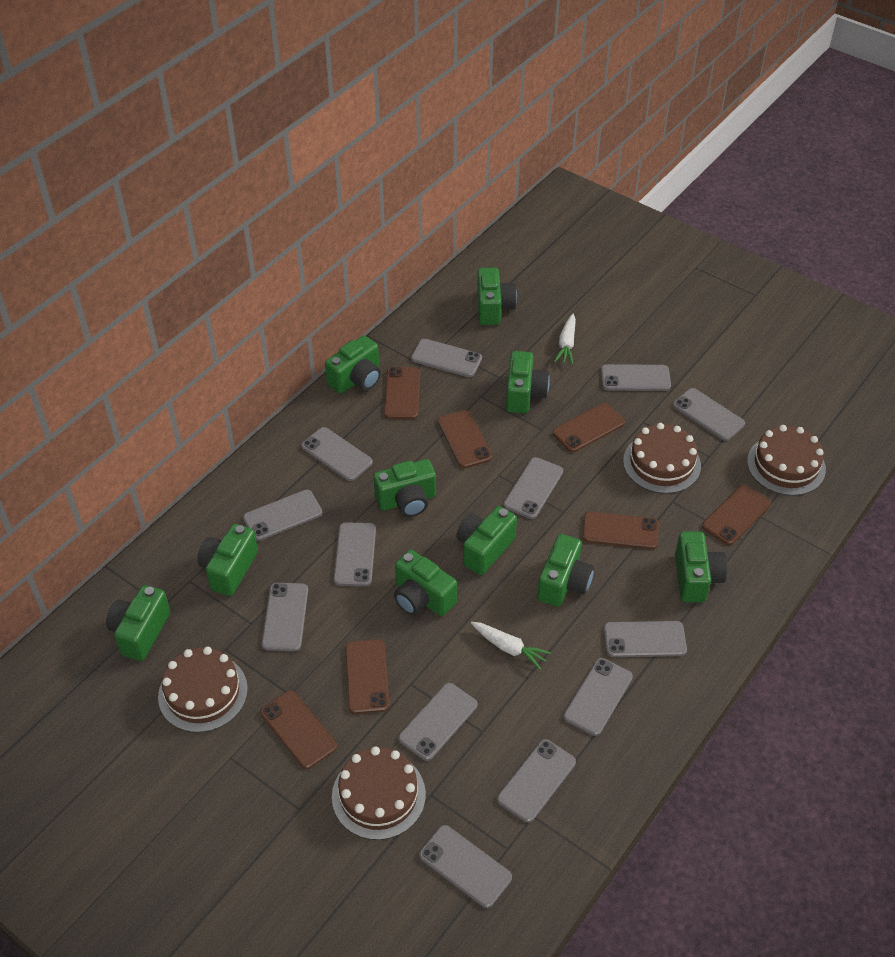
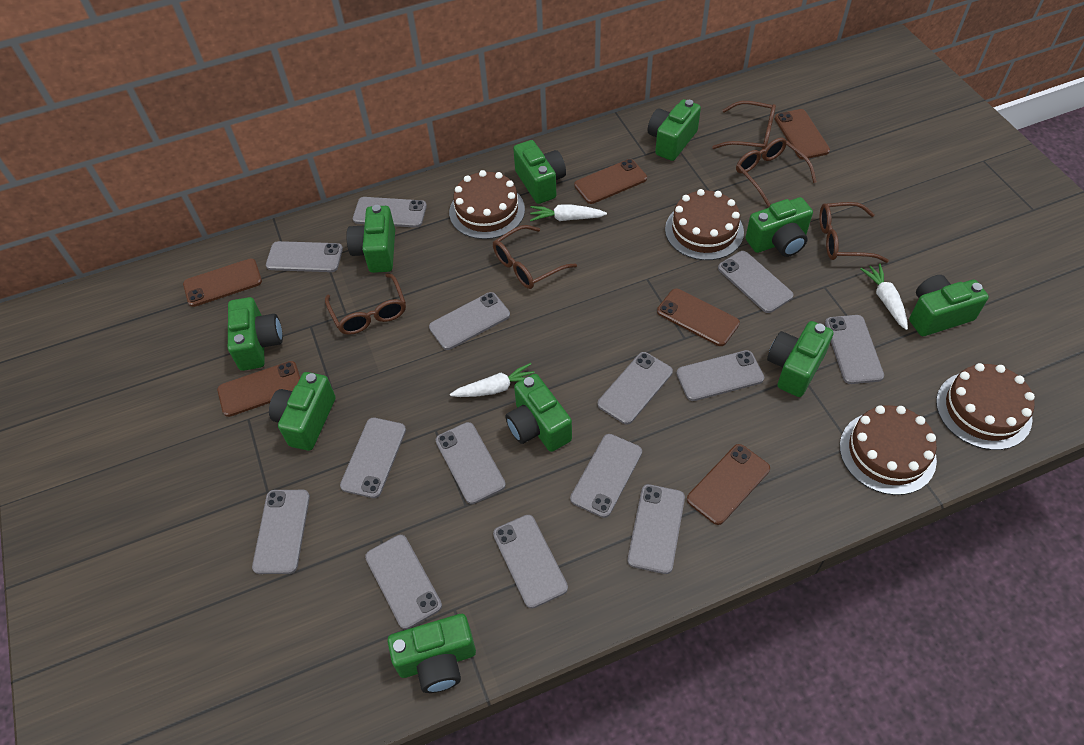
brown glasses: 0 -> 5
brown phone: 7 -> 6
grey phone: 13 -> 14
white carrot: 2 -> 3

